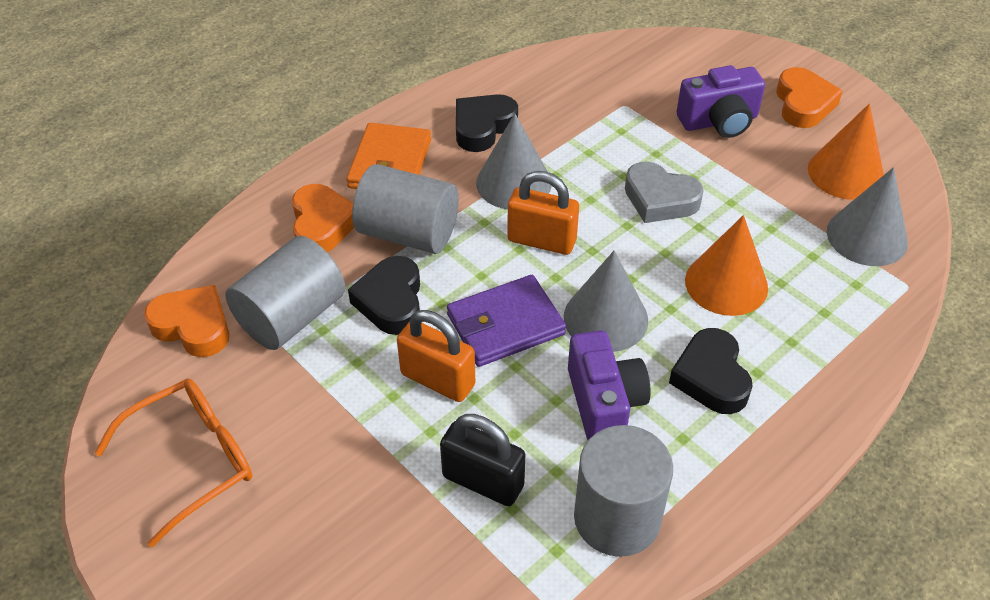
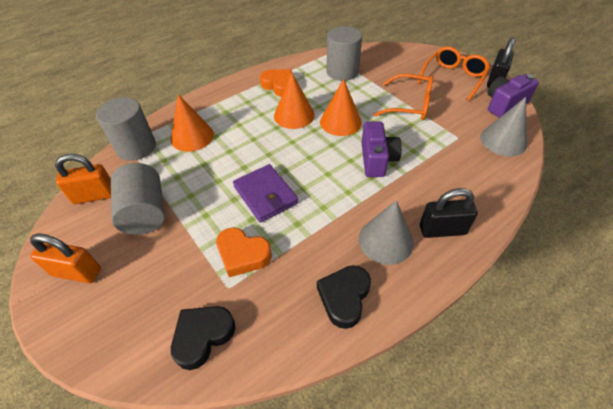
black heart: 3 -> 2
black padlock: 1 -> 2
grey cone: 3 -> 2
grey heart: 1 -> 0
orange cone: 2 -> 3
orange glasses: 1 -> 2
orange heart: 3 -> 2
orange wallet: 1 -> 0

